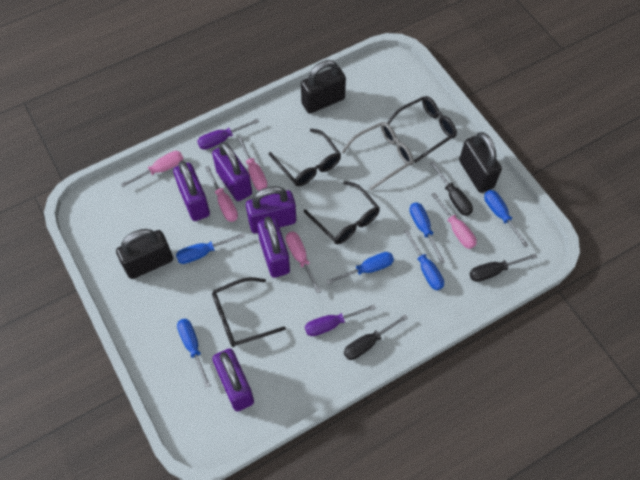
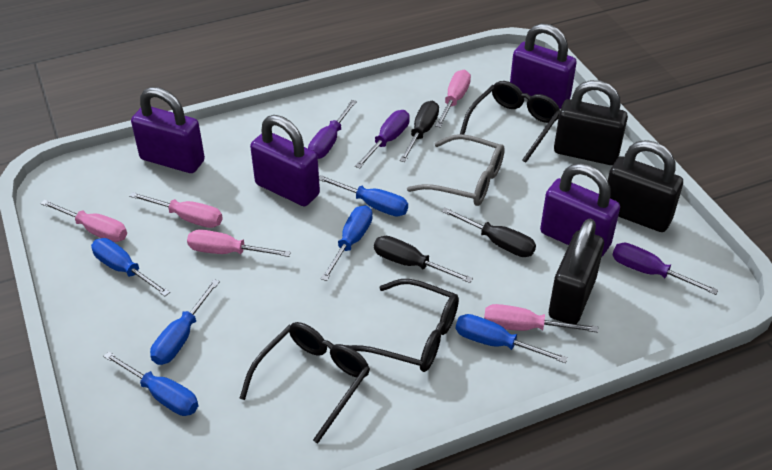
black glasses: 4 -> 3
purple padlock: 5 -> 4
purple screwdriver: 2 -> 3

